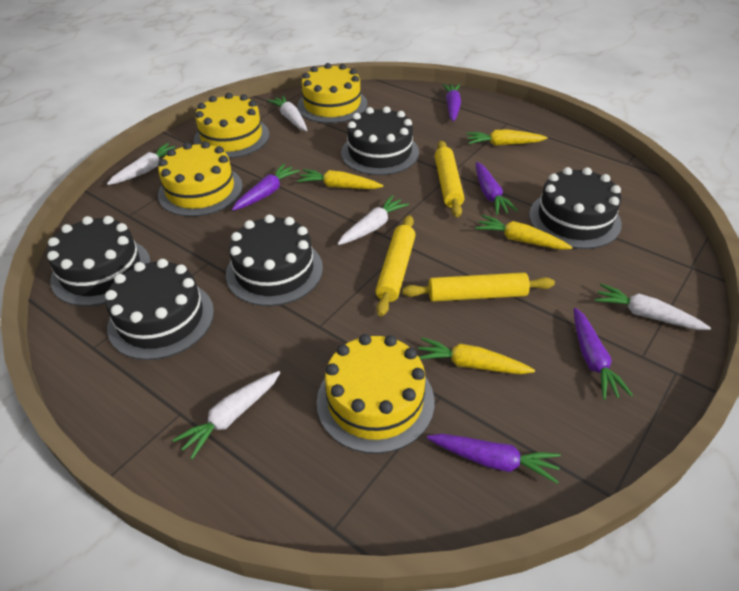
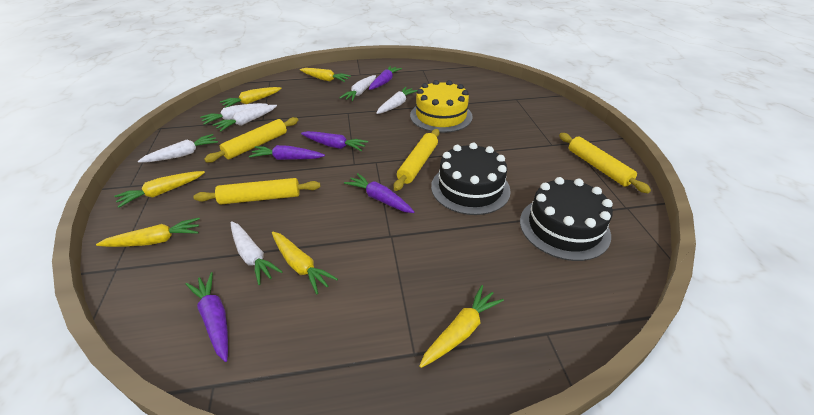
black cake: 5 -> 2
white carrot: 5 -> 6
yellow cake: 4 -> 1
yellow carrot: 4 -> 6
yellow rolling pin: 3 -> 4

